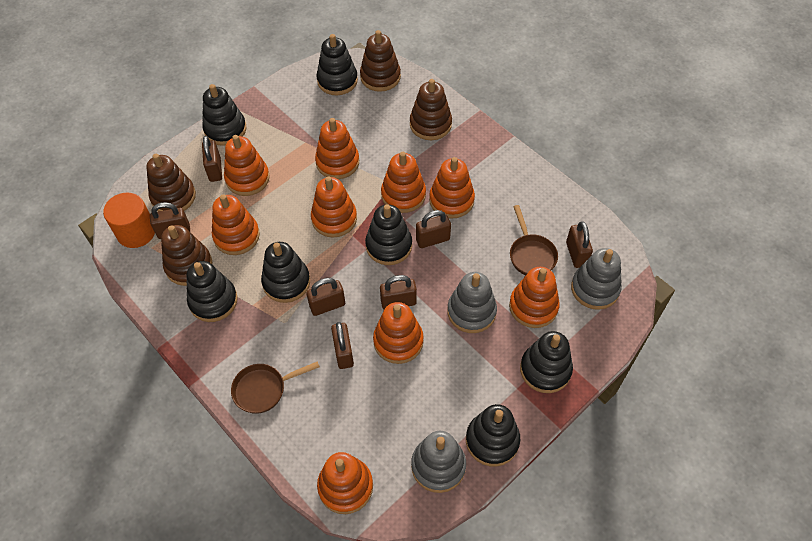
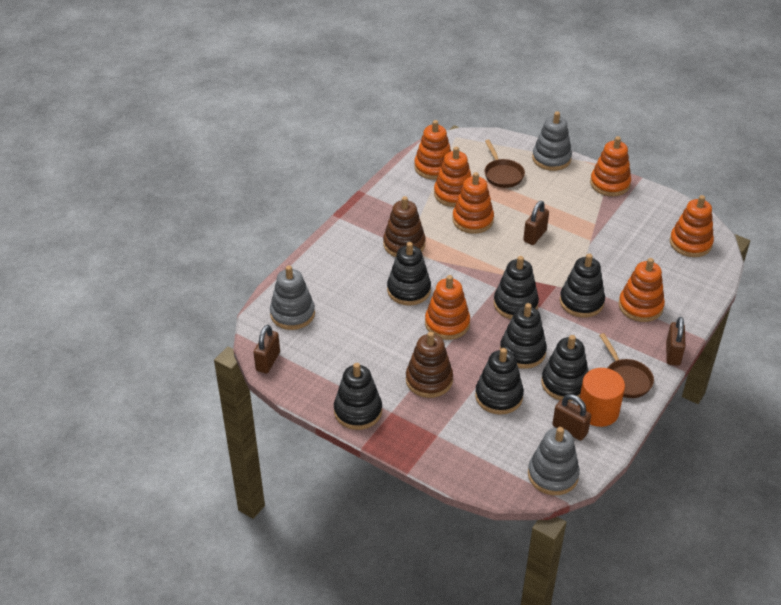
brown padlock: 7 -> 4
brown stacking toy: 4 -> 2
orange stacking toy: 9 -> 7

